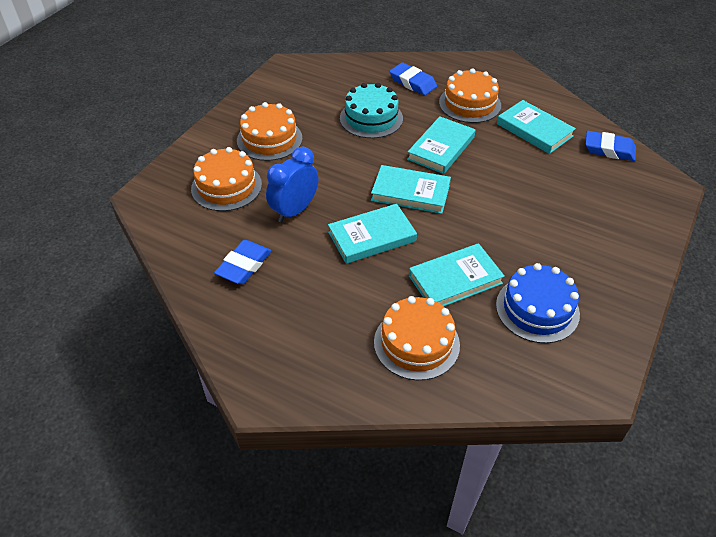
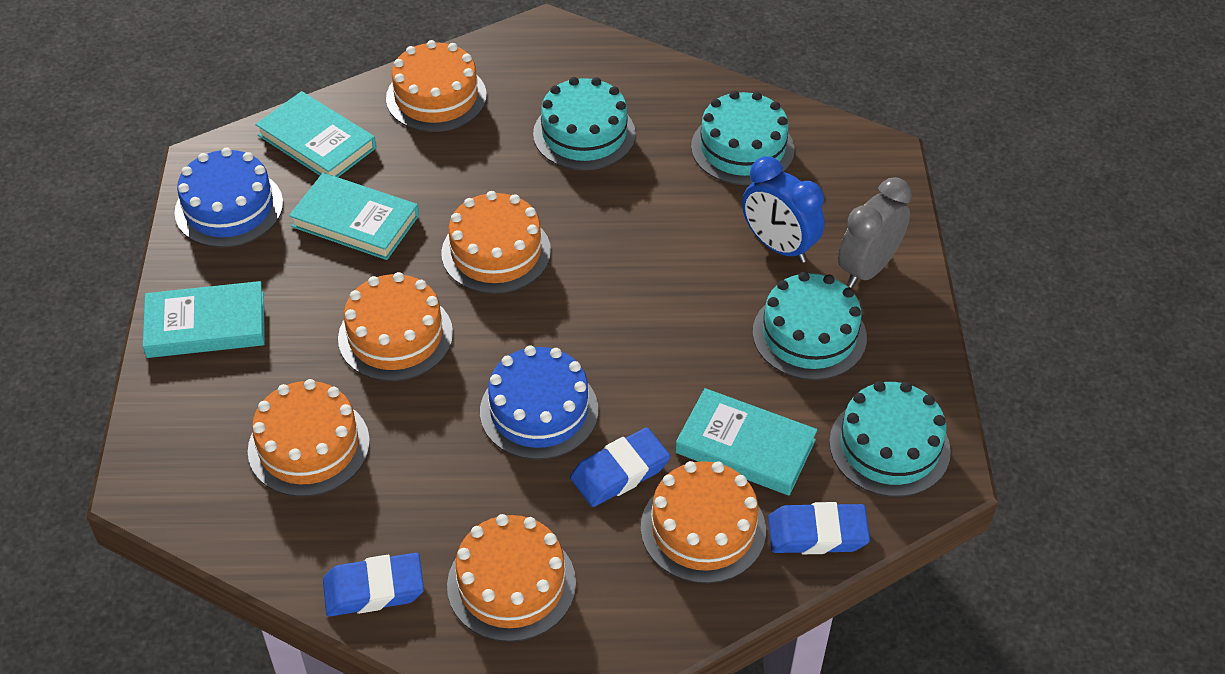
blue cake: 1 -> 2
grey clock: 0 -> 1
orange cake: 4 -> 6
turquoise book: 5 -> 4
turquoise cake: 1 -> 4

